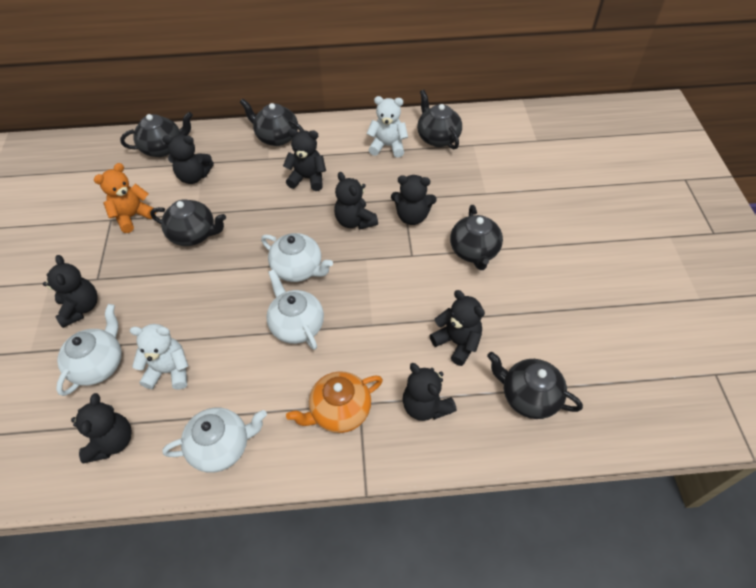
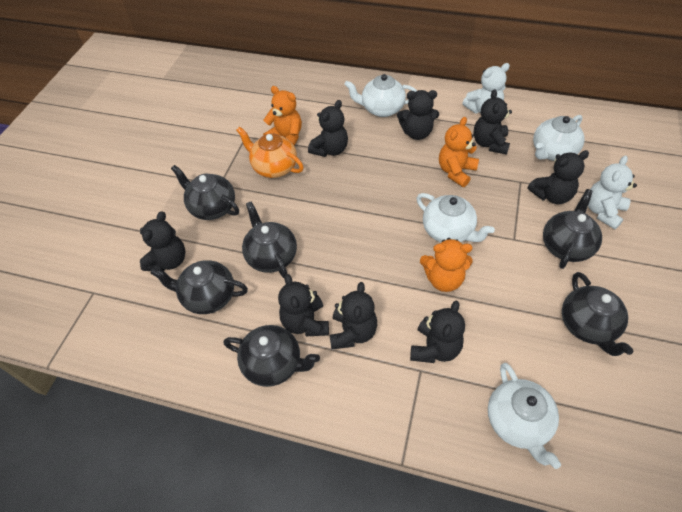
orange teddy bear: 1 -> 3

